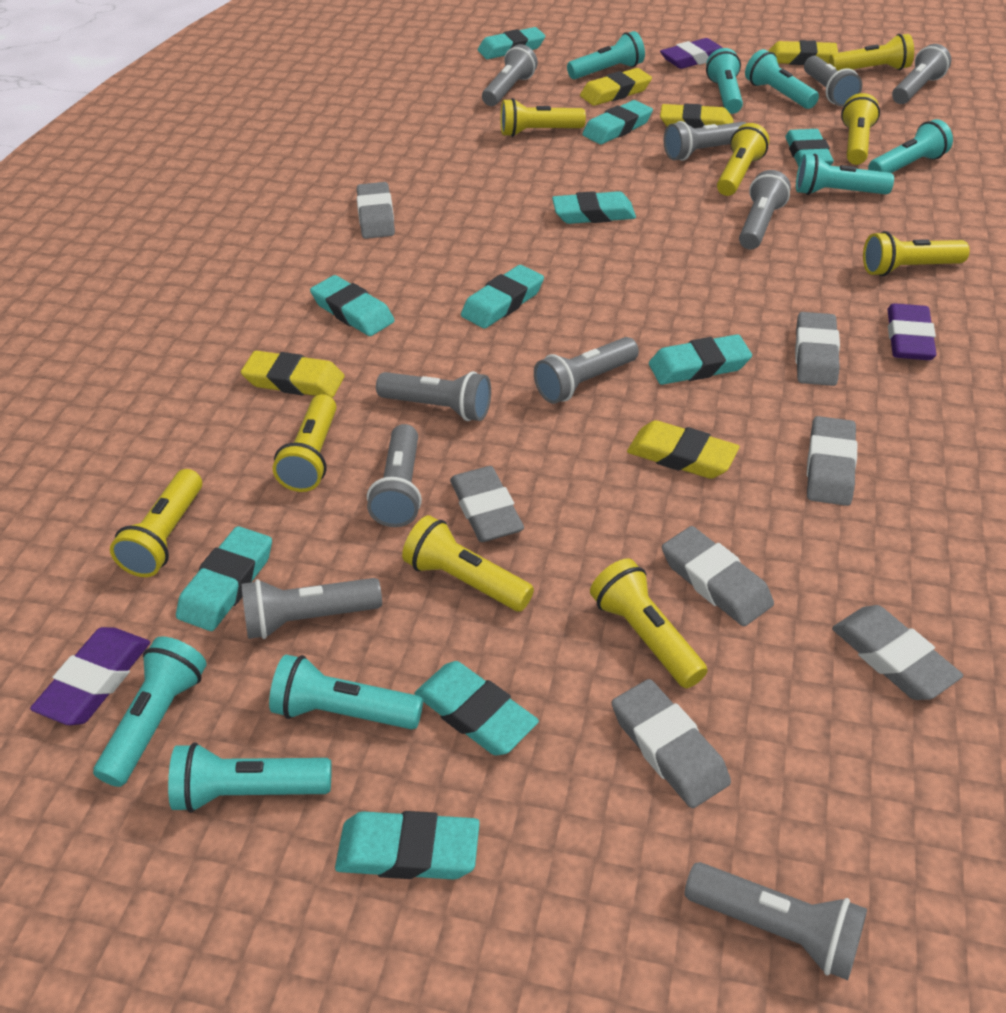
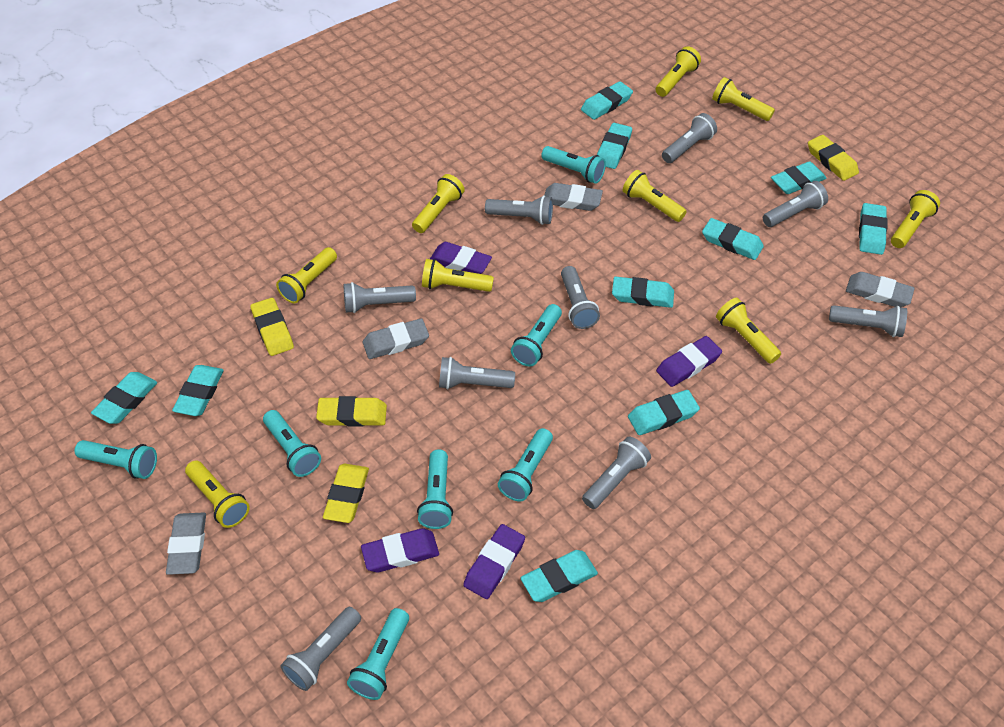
grey eraser: 7 -> 4
grey flashlight: 10 -> 9
purple eraser: 3 -> 4
turquoise flashlight: 8 -> 7
yellow eraser: 5 -> 4

